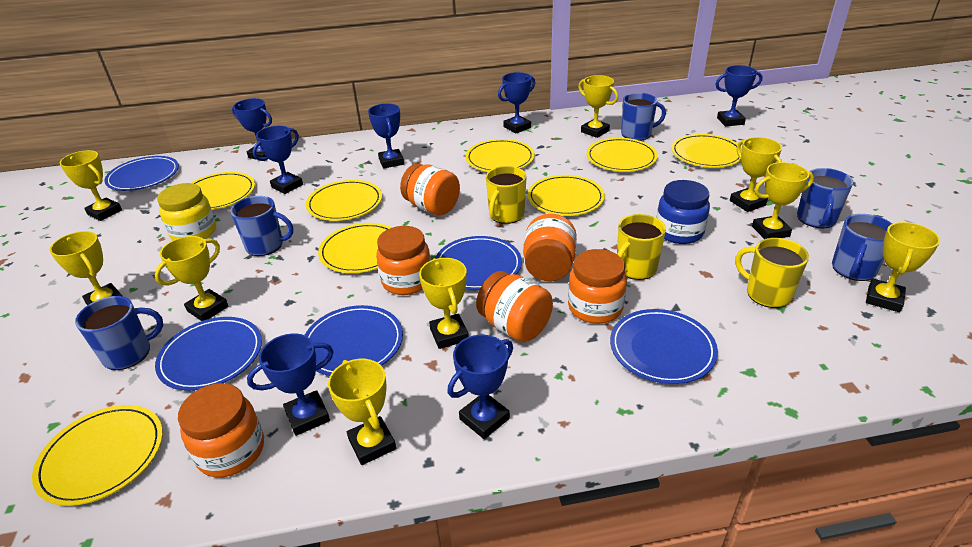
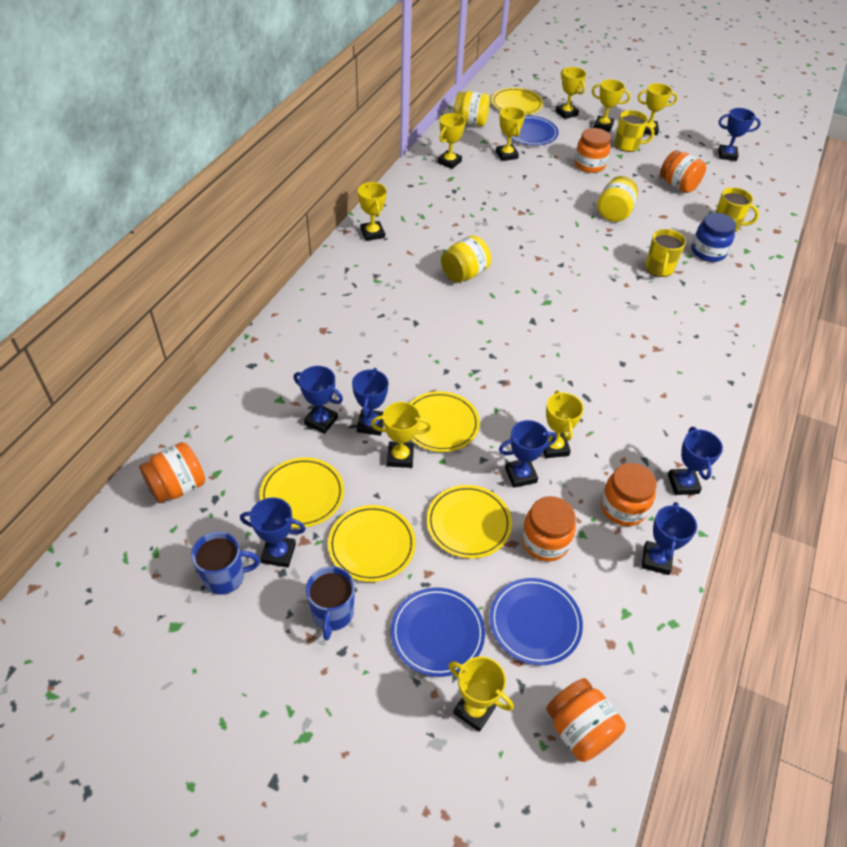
blue mug: 5 -> 2
blue plate: 5 -> 3
yellow jar: 1 -> 3
yellow plate: 8 -> 5

